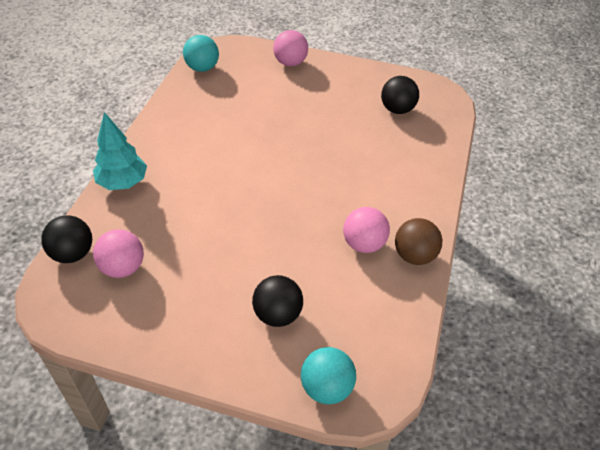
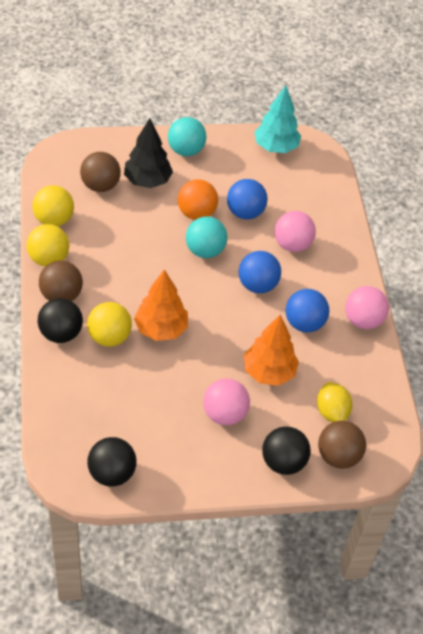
black tree: 0 -> 1
blue ball: 0 -> 3
brown ball: 1 -> 3
orange ball: 0 -> 1
orange tree: 0 -> 2
yellow ball: 0 -> 3
yellow lemon: 0 -> 1

